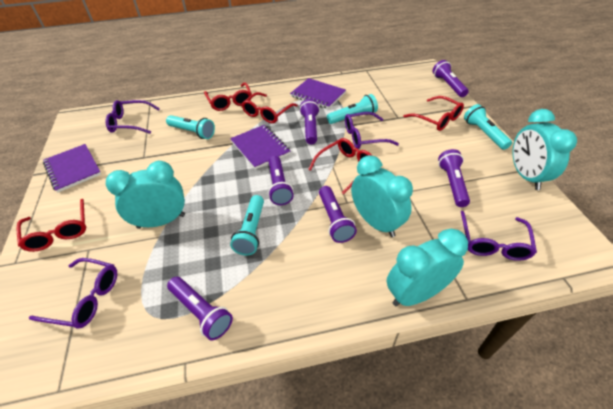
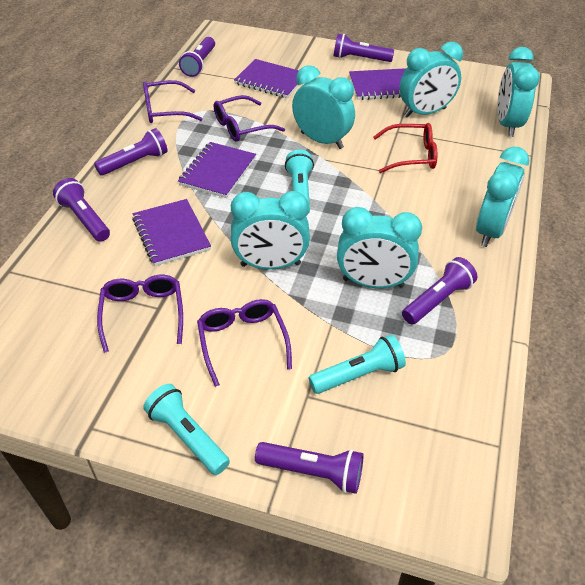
purple notebook: 3 -> 4
red glasses: 5 -> 1
turquoise clock: 4 -> 6
turquoise flashlight: 4 -> 3

